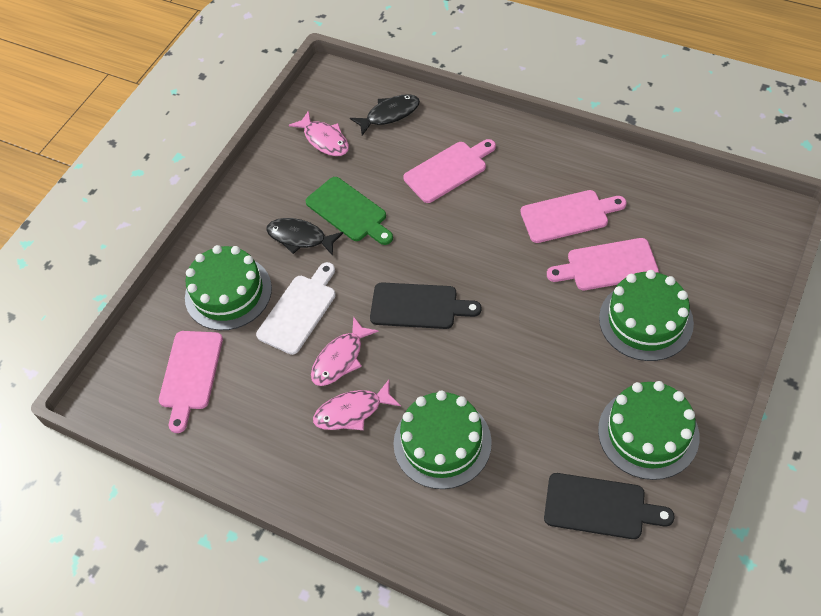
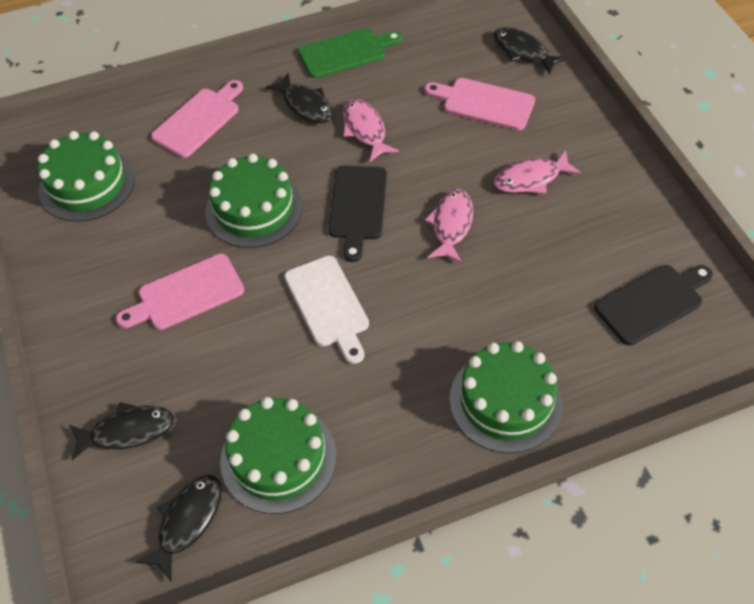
black fish: 2 -> 4
pink cutting board: 4 -> 3

